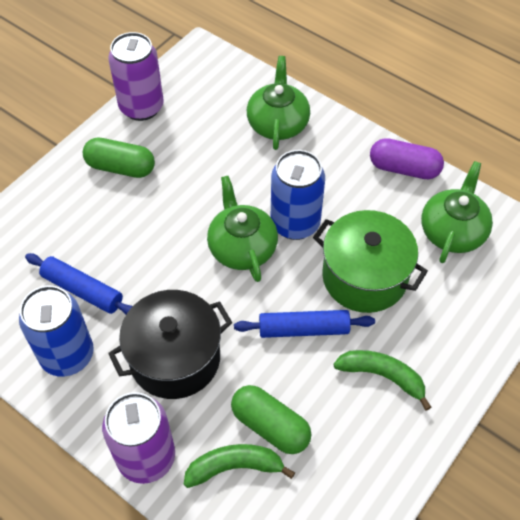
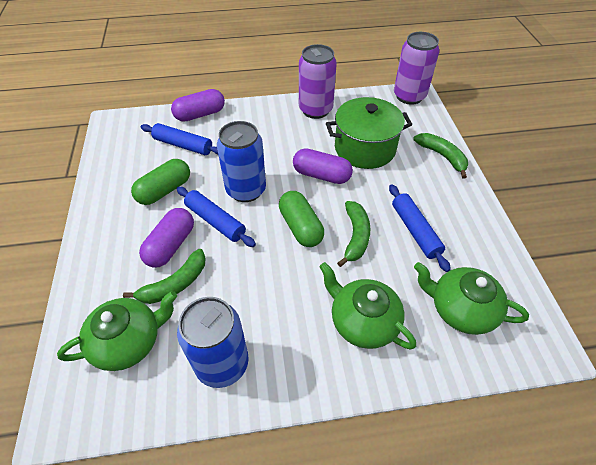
black pot: 1 -> 0
blue rolling pin: 2 -> 3
green banana: 2 -> 3
purple capsule: 1 -> 3

